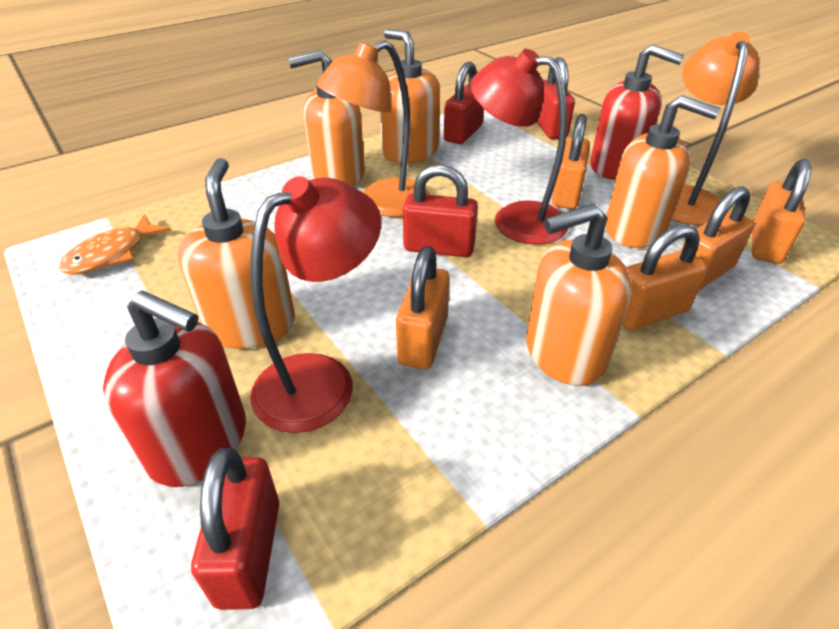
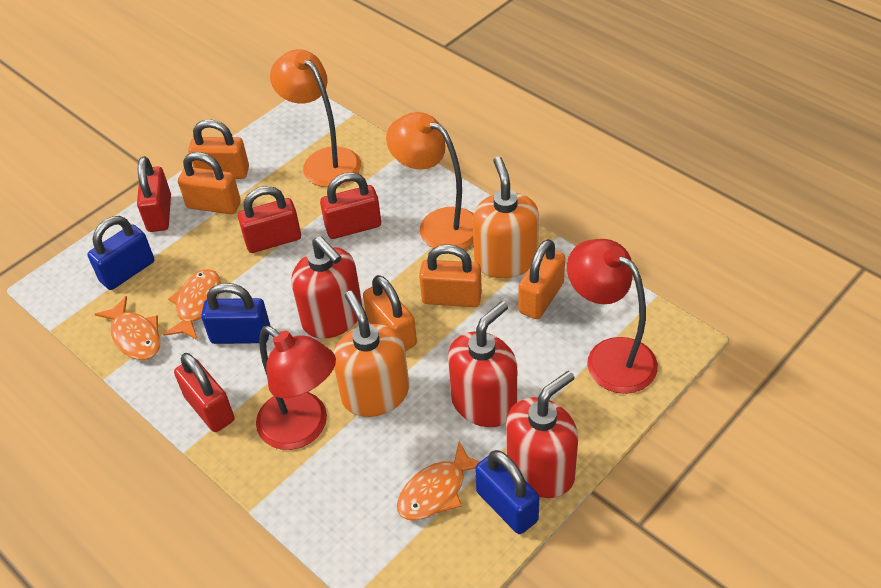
blue padlock: 0 -> 3
orange fish: 1 -> 3
orange soap dispenser: 5 -> 2
red soap dispenser: 2 -> 3

